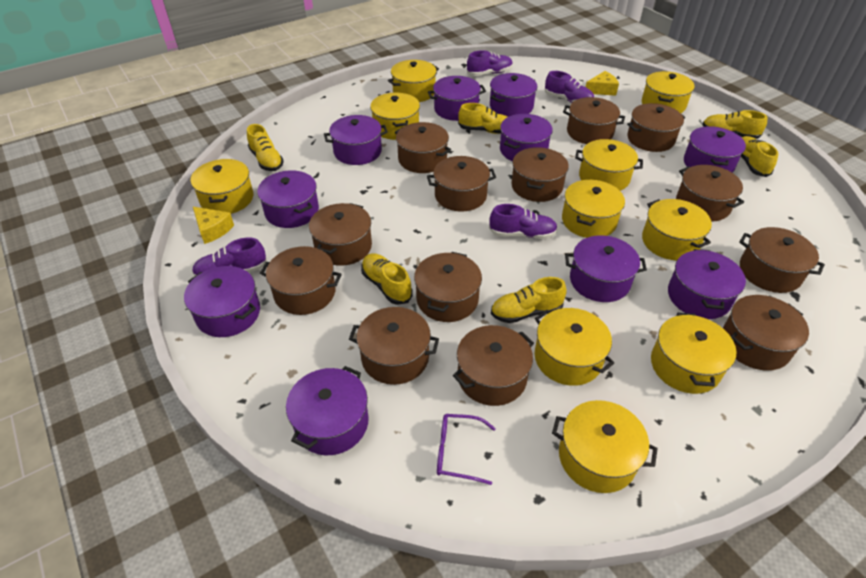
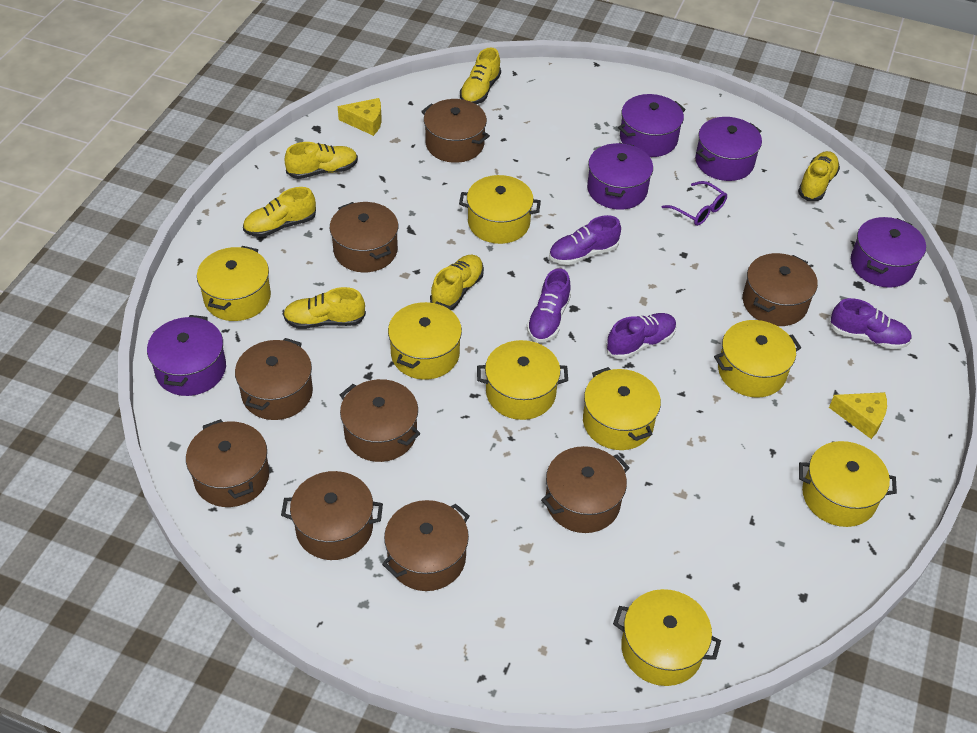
brown pot: 13 -> 9
purple pot: 10 -> 5
yellow pot: 10 -> 8

